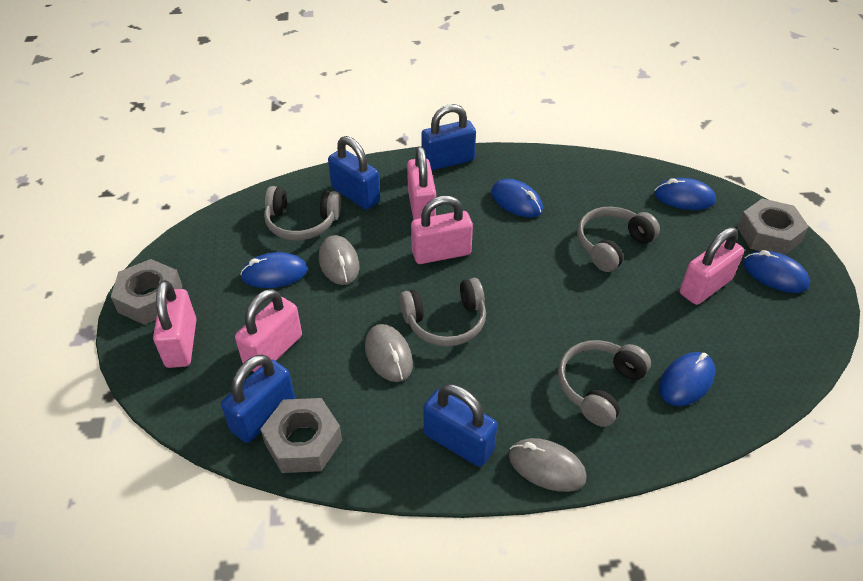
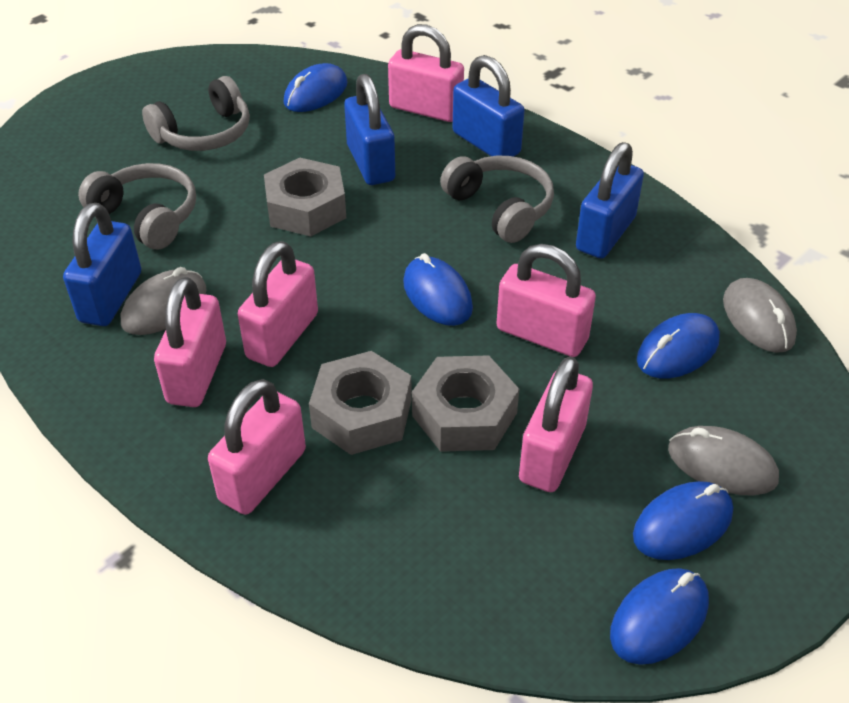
grey headphones: 4 -> 3
pink padlock: 5 -> 6

